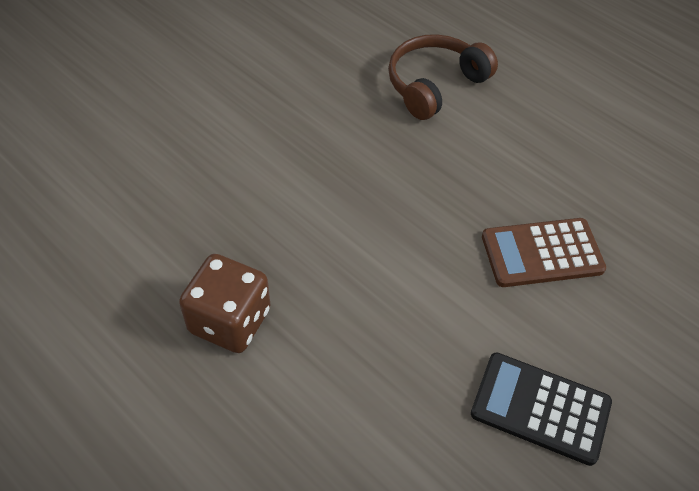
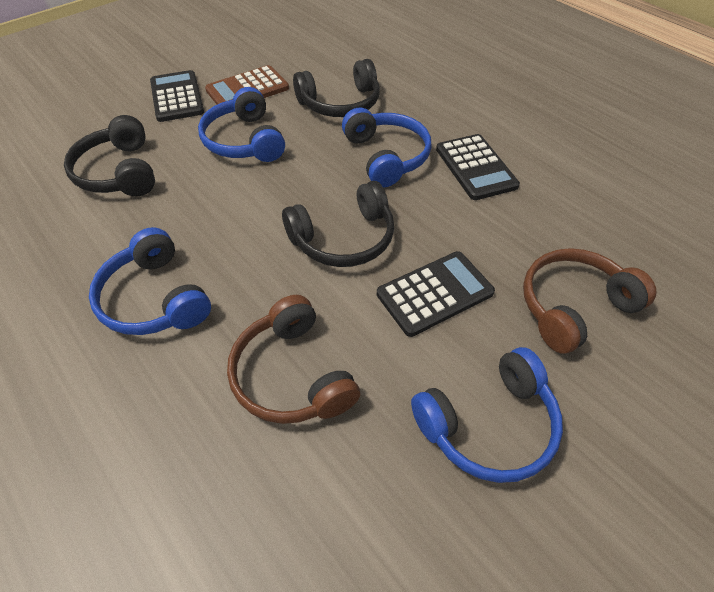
black calculator: 1 -> 3
black headphones: 0 -> 3
blue headphones: 0 -> 4
brown dice: 1 -> 0
brown headphones: 1 -> 2

